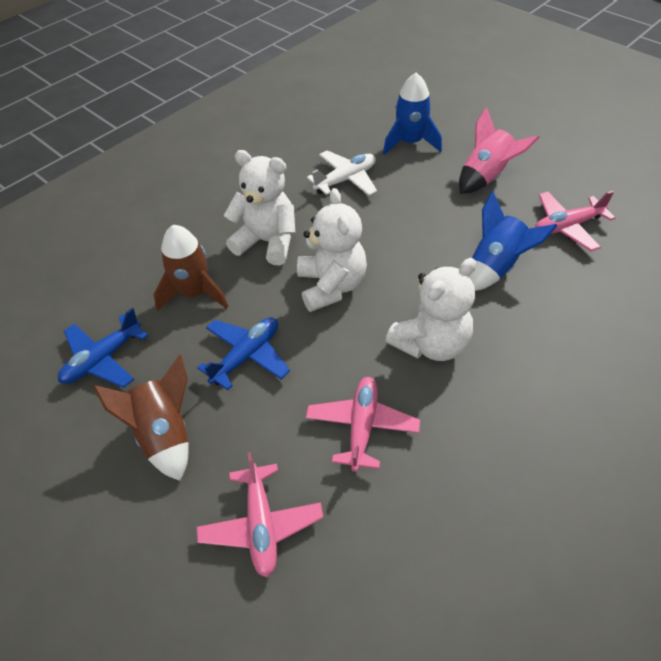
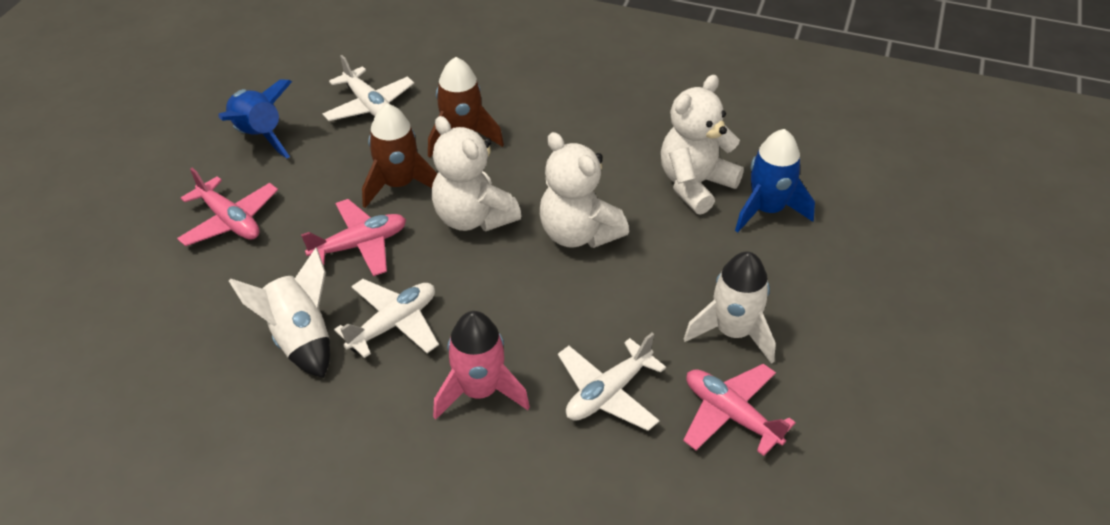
blue plane: 2 -> 0
white plane: 1 -> 3
white rocket: 0 -> 2

